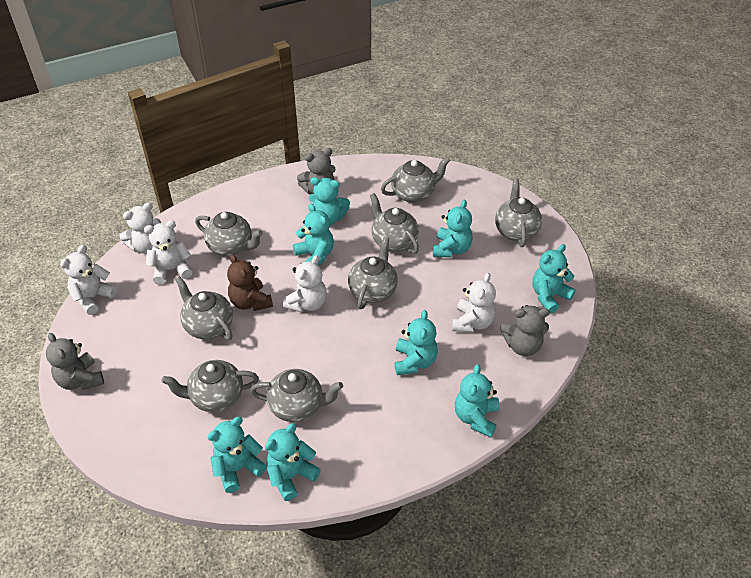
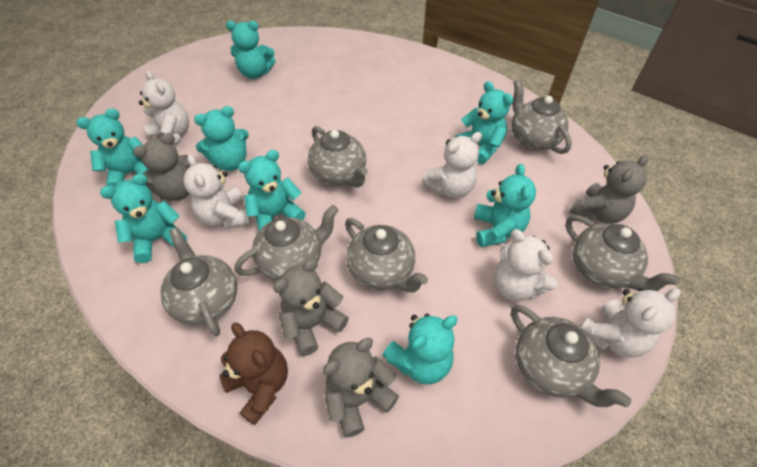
grey teapot: 8 -> 7
grey teddy bear: 3 -> 4

